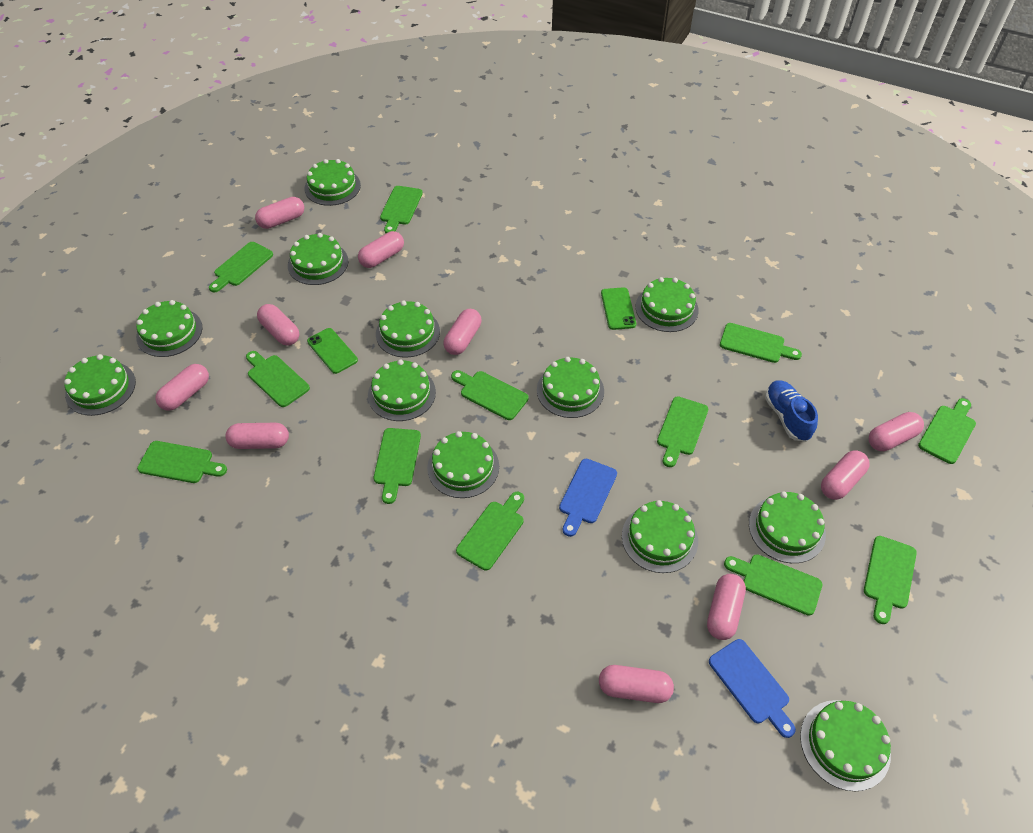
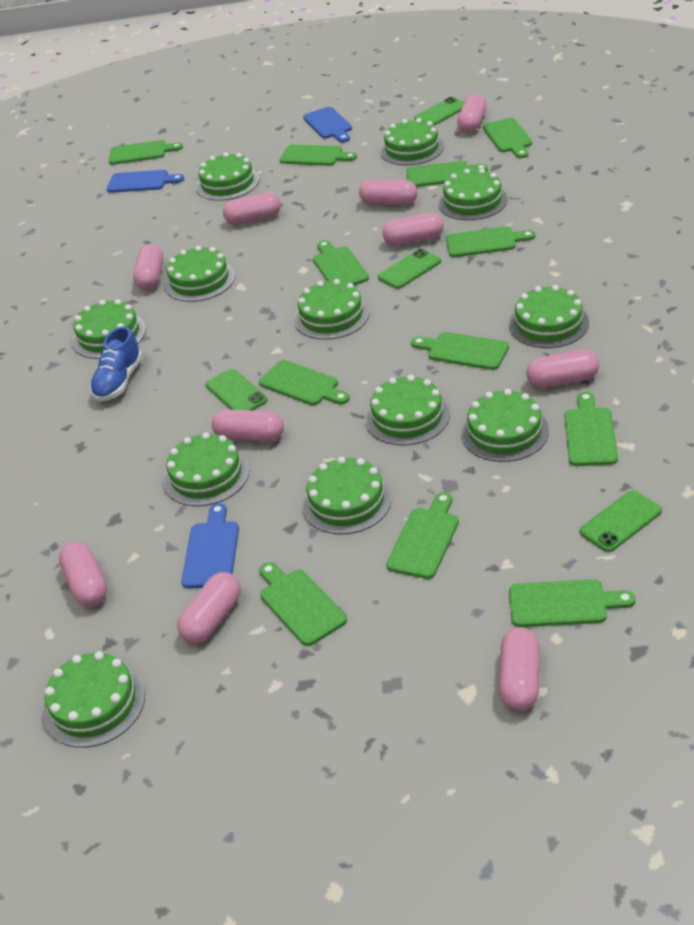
blue cutting board: 2 -> 3
green phone: 2 -> 4

